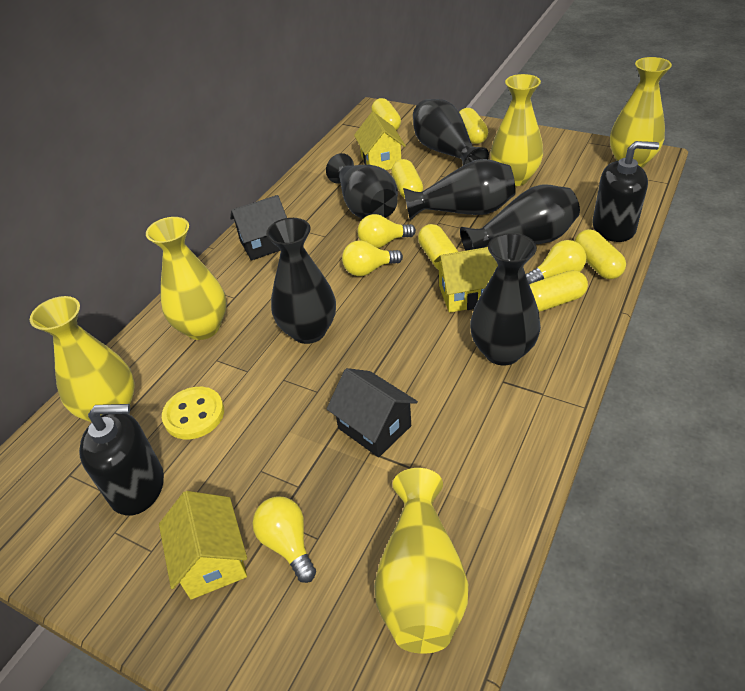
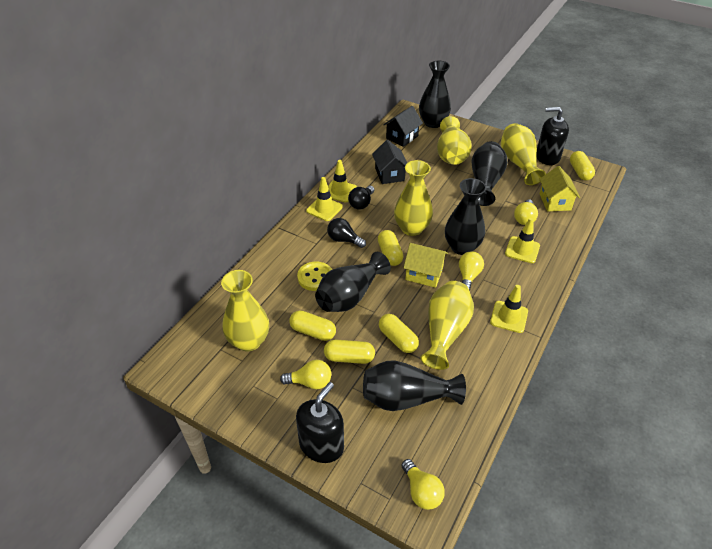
black light bulb: 0 -> 2
black vase: 6 -> 5
yellow capsule: 6 -> 5
yellow house: 3 -> 2
yellow traffic cone: 0 -> 4

